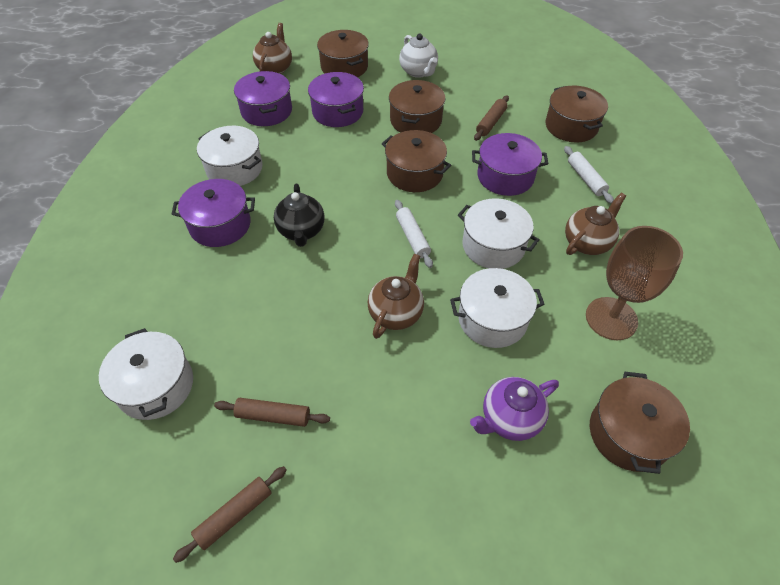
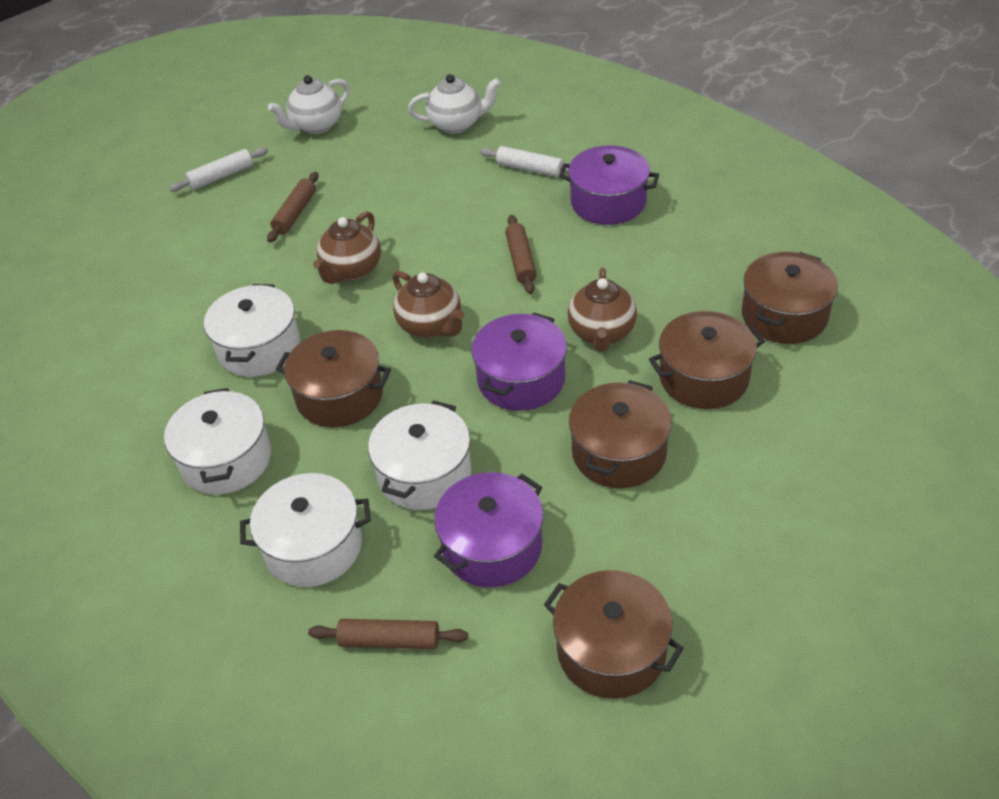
black teapot: 1 -> 0
brown goblet: 1 -> 0
purple pot: 4 -> 3
purple teapot: 1 -> 0
white teapot: 1 -> 2

